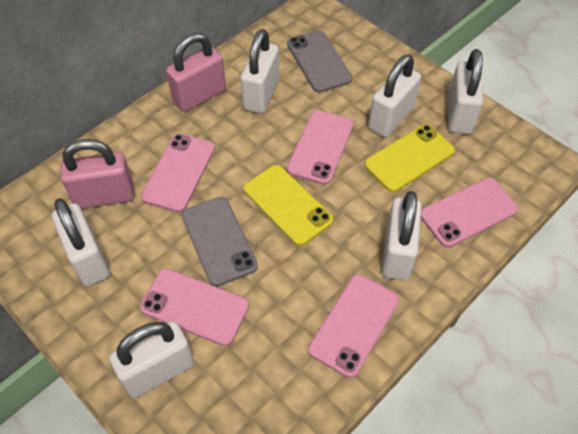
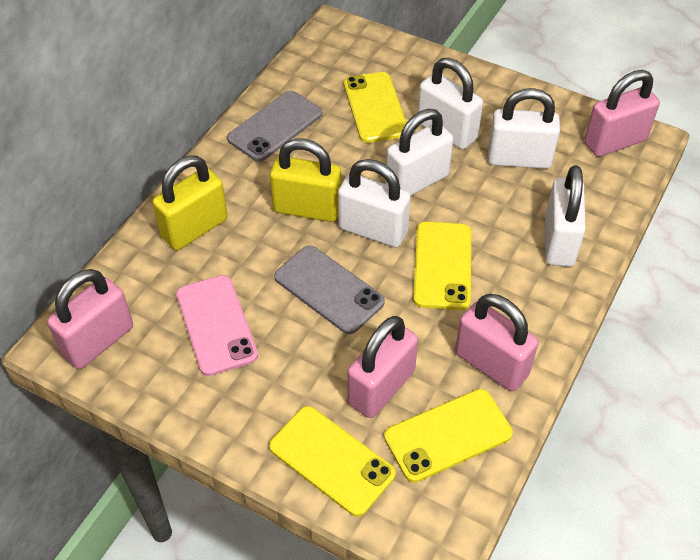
pink padlock: 2 -> 4
pink phone: 5 -> 1
white padlock: 6 -> 5
yellow padlock: 0 -> 2
yellow phone: 2 -> 4

